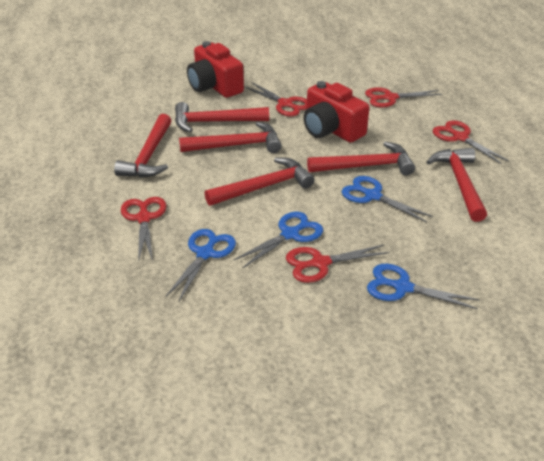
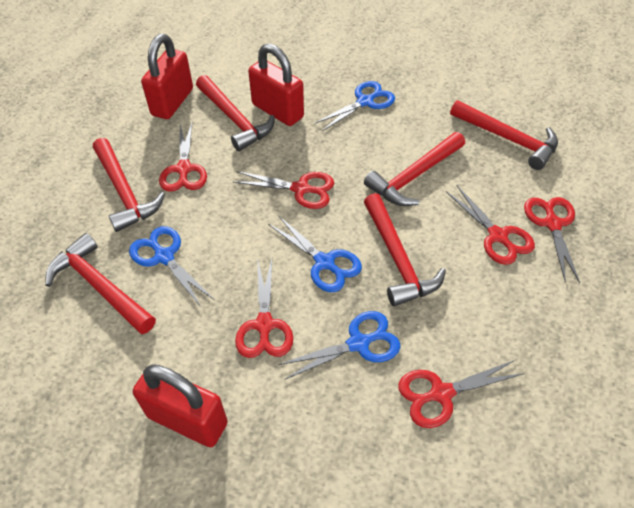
red camera: 2 -> 0
red padlock: 0 -> 3
red scissors: 5 -> 6

